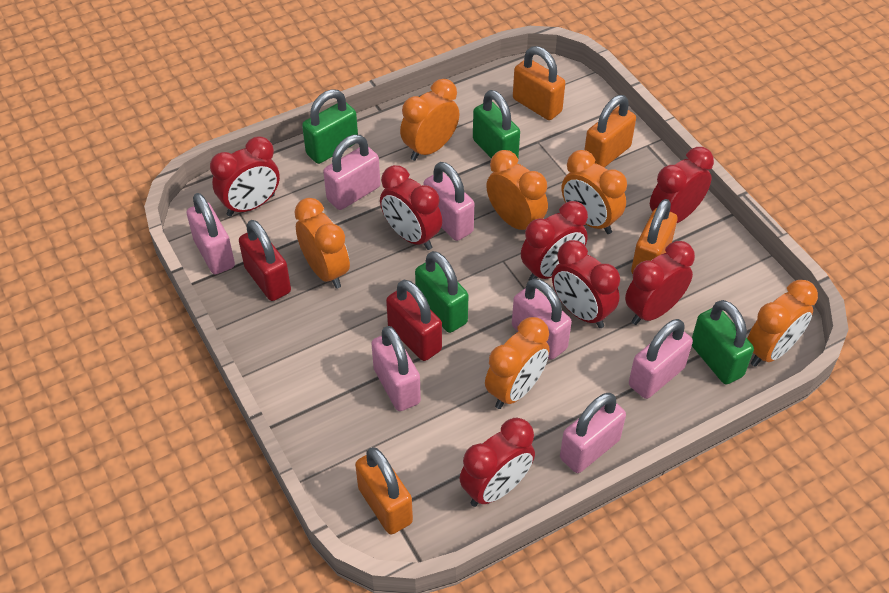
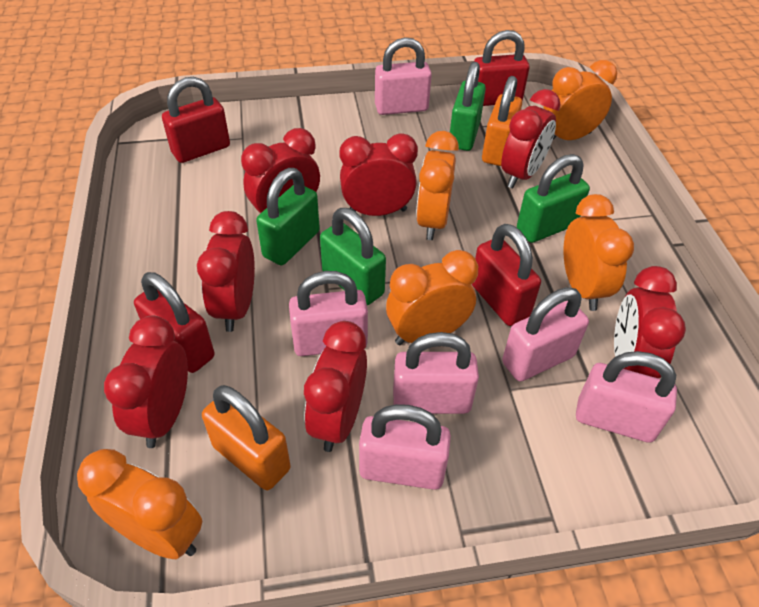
orange clock: 6 -> 5
orange padlock: 4 -> 2
pink padlock: 7 -> 6
red padlock: 2 -> 4

